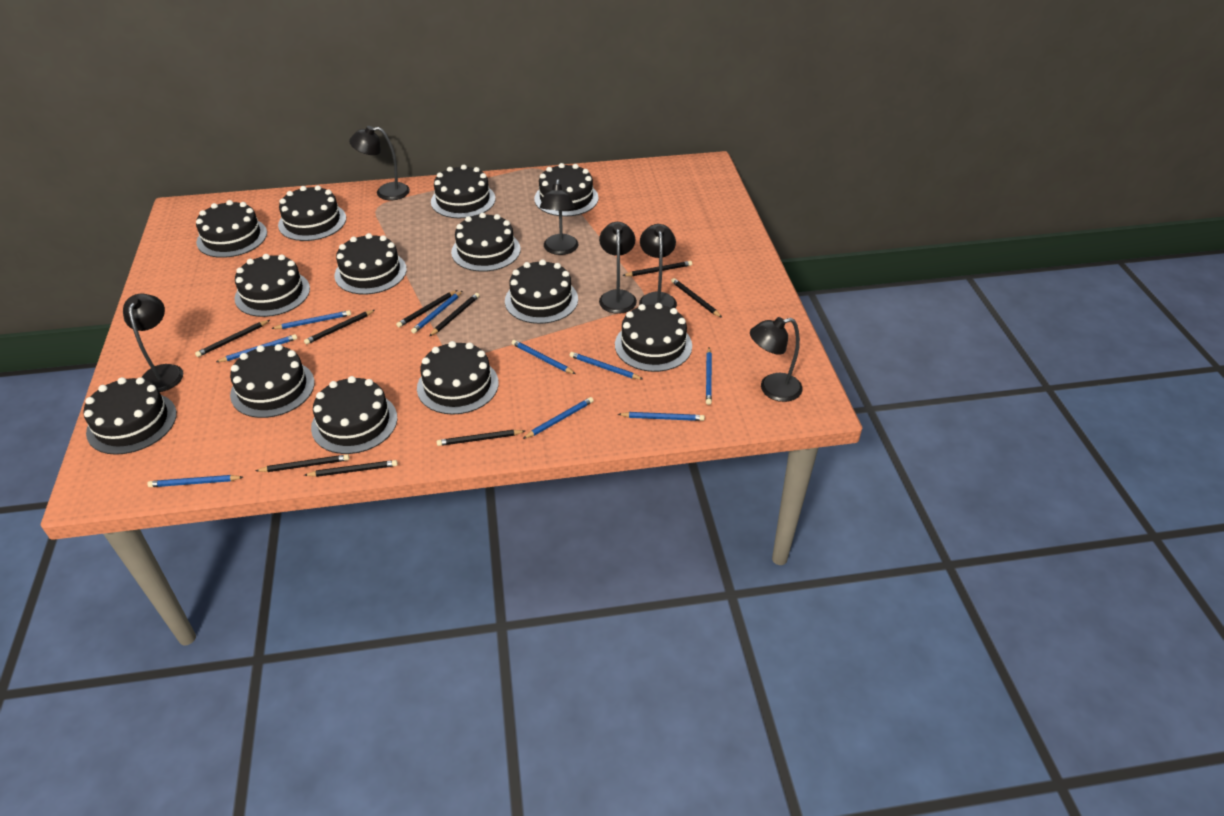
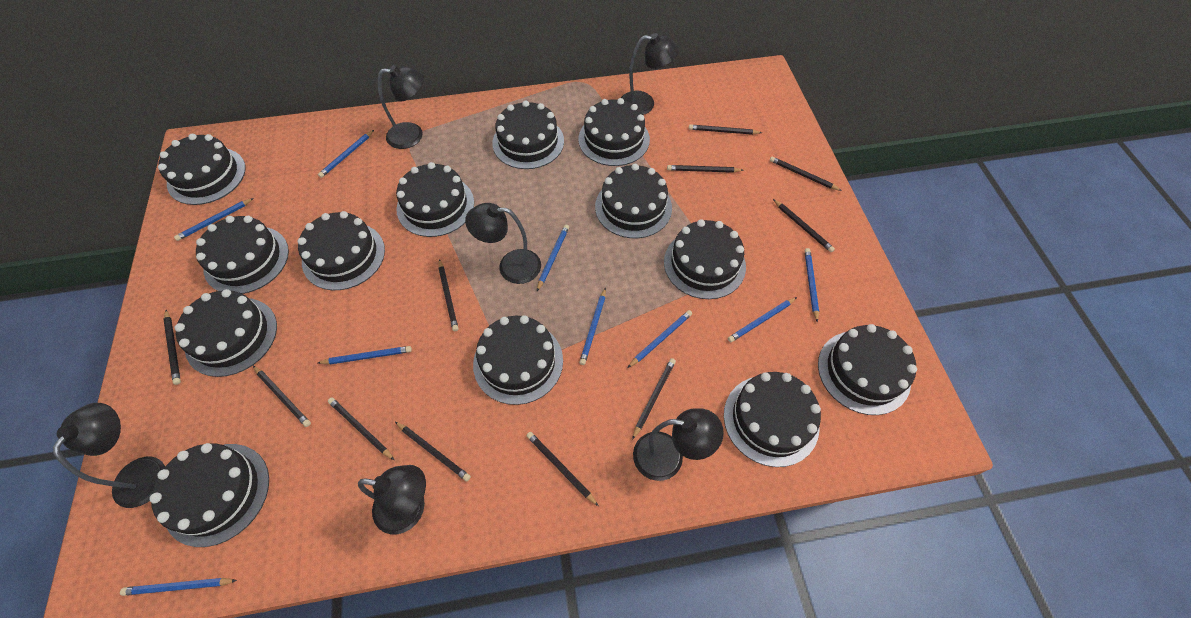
black pencil: 9 -> 11

